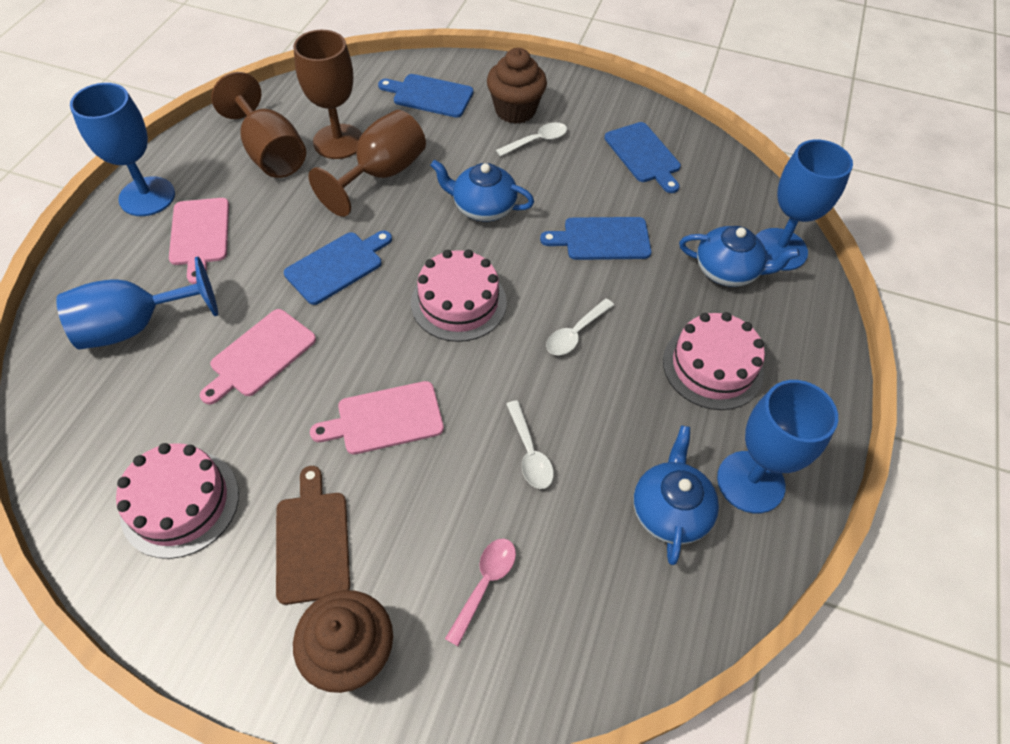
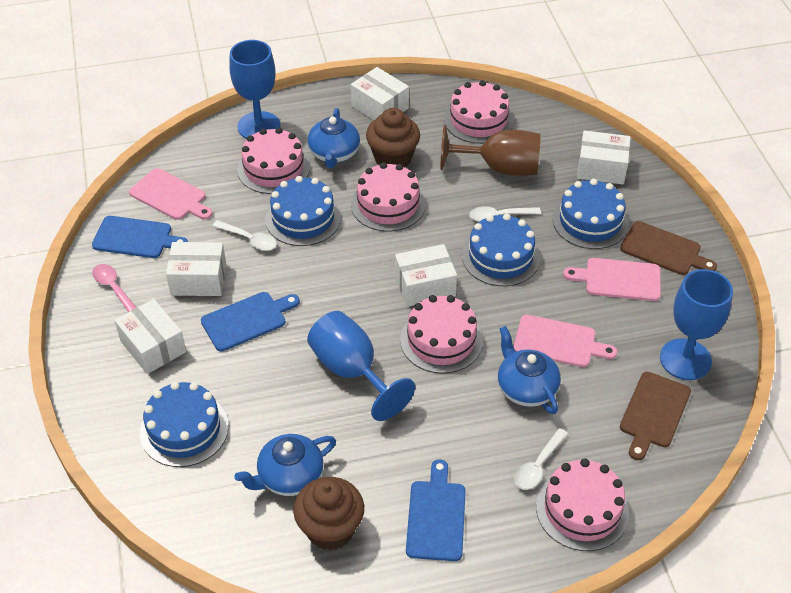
blue cake: 0 -> 4
blue cutting board: 4 -> 3
blue goblet: 4 -> 3
brown cutting board: 1 -> 2
brown goblet: 3 -> 1
pink cake: 3 -> 5
white box: 0 -> 5

